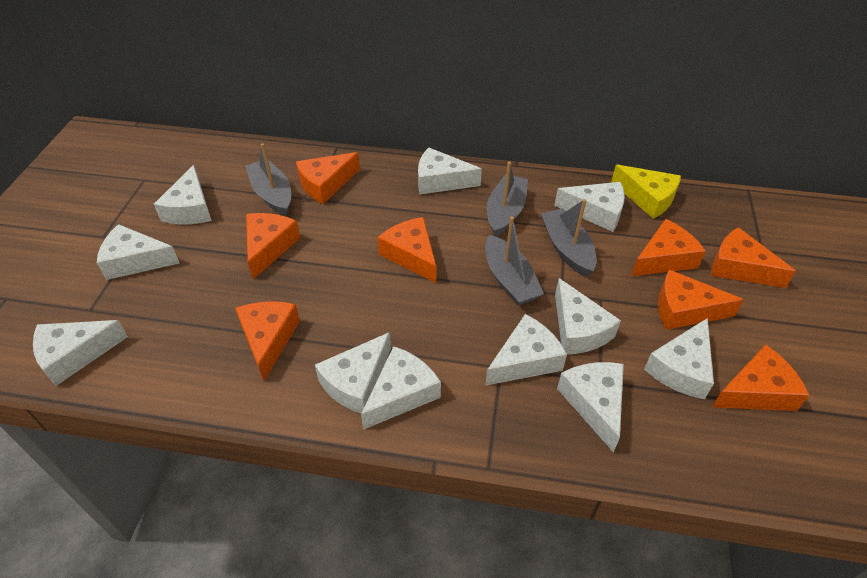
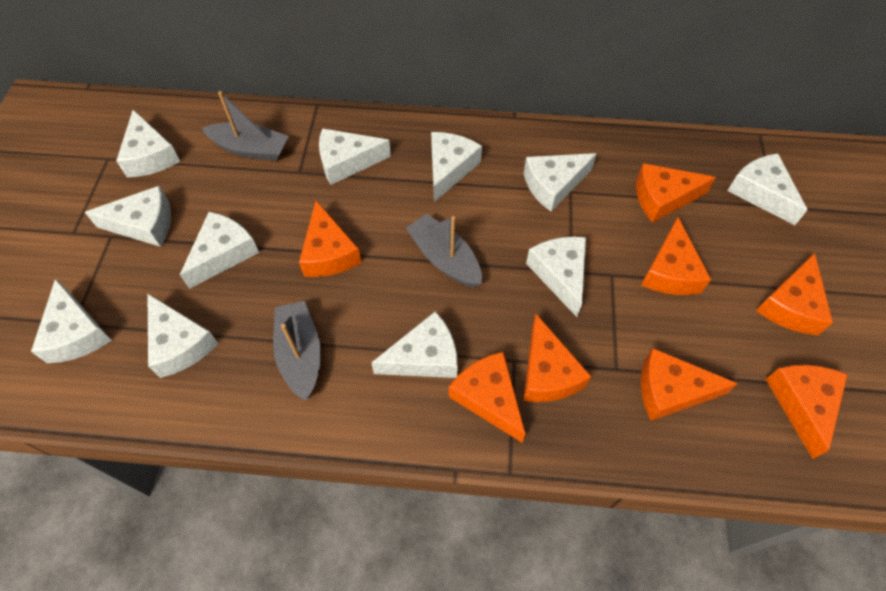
grey boat: 4 -> 3
yellow cheese: 1 -> 0

